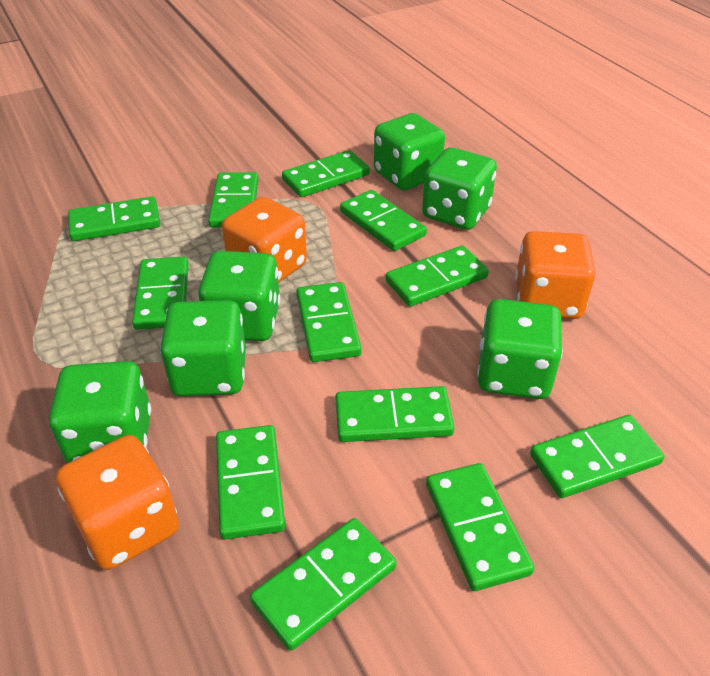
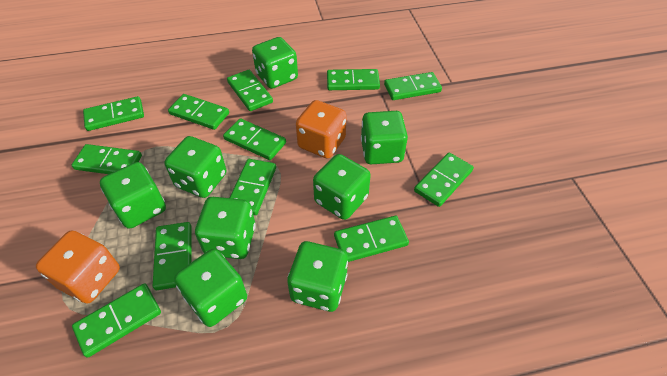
green dice: 6 -> 8
orange dice: 3 -> 2

